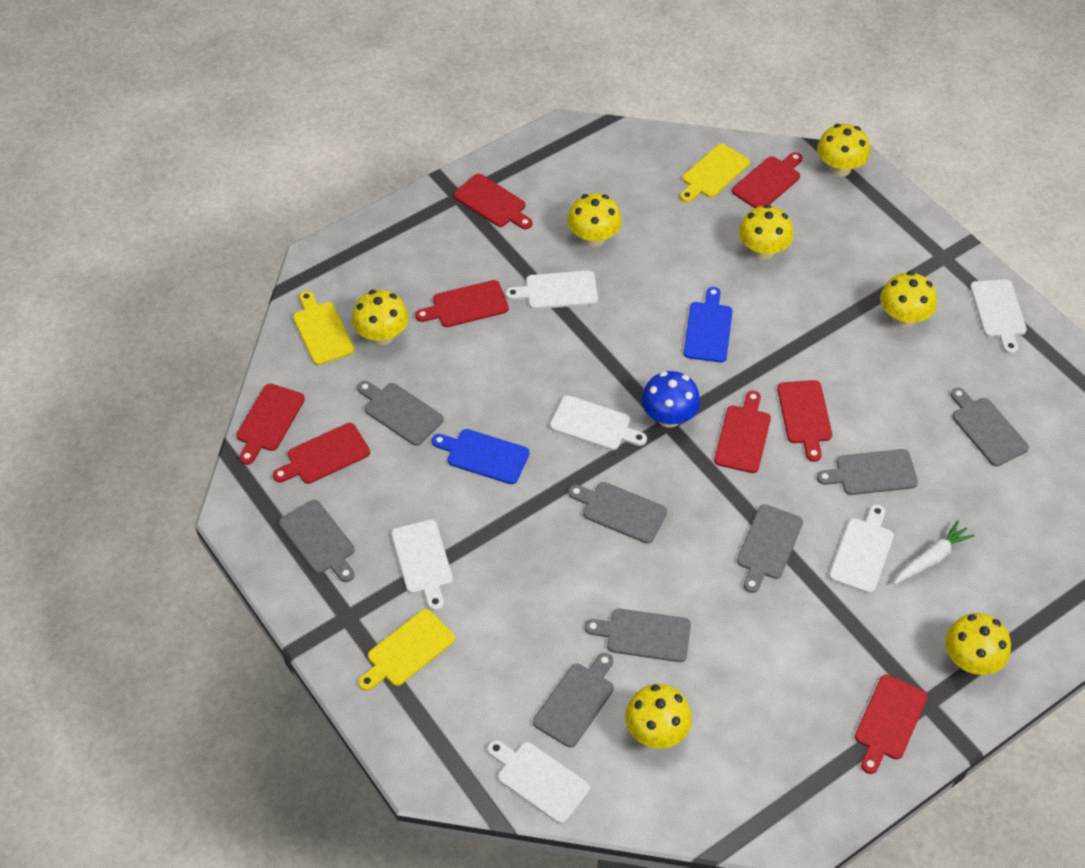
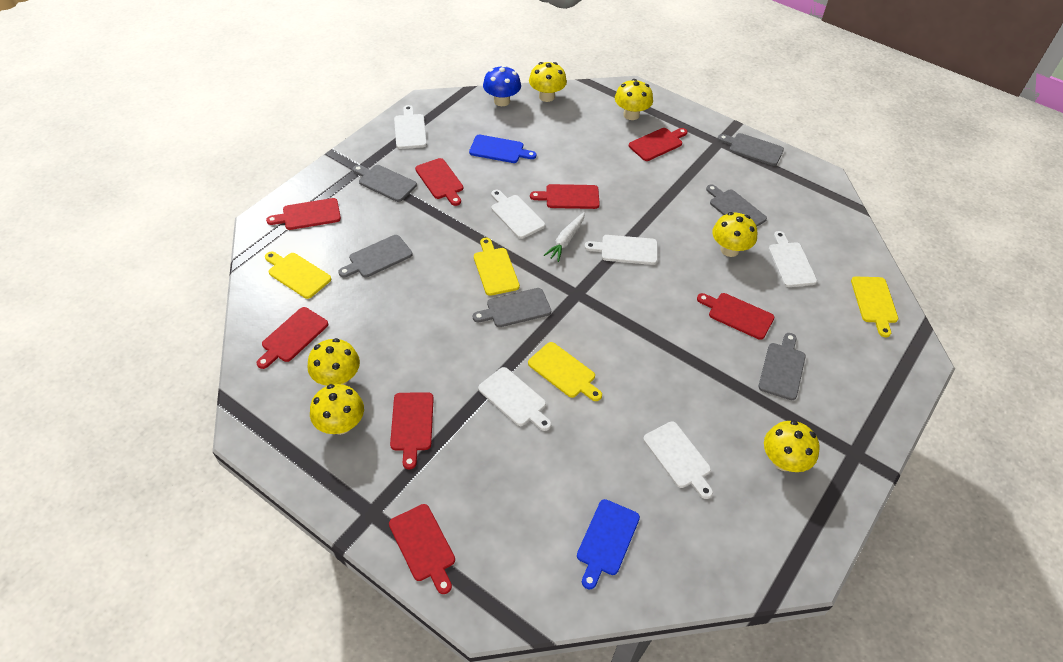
grey cutting board: 8 -> 6
yellow cutting board: 3 -> 4
yellow mushroom: 7 -> 6

